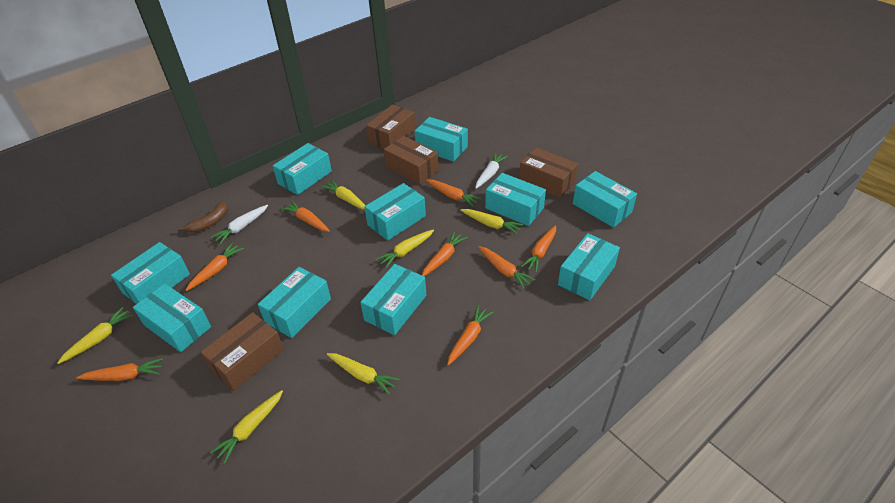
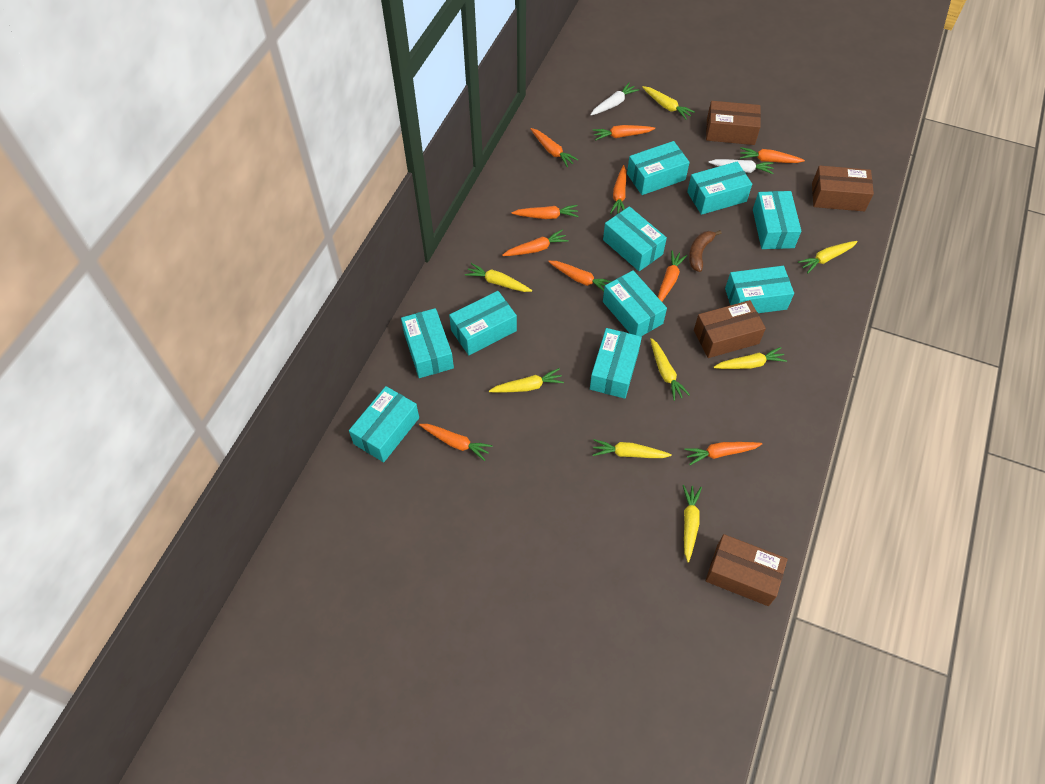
orange carrot: 8 -> 10
yellow carrot: 6 -> 8

